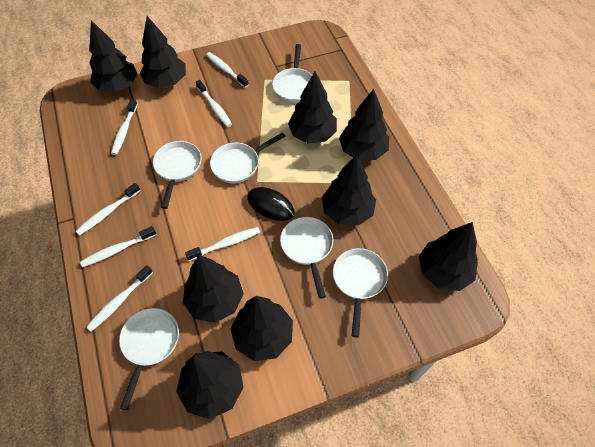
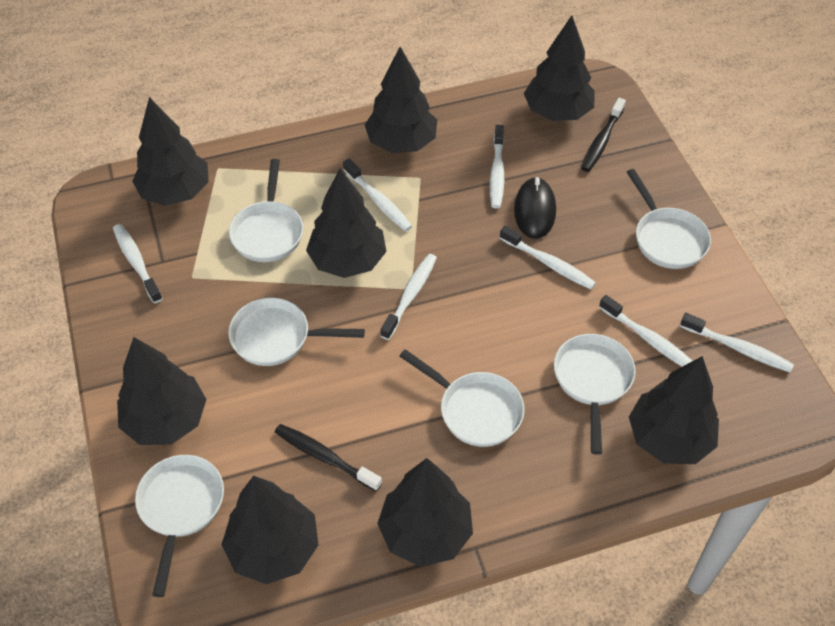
black toothbrush: 0 -> 2
black tree: 9 -> 8

